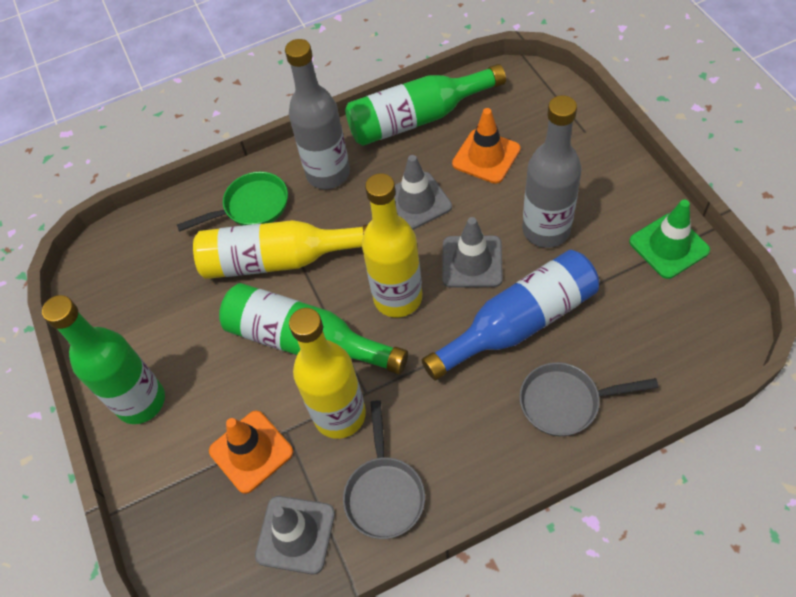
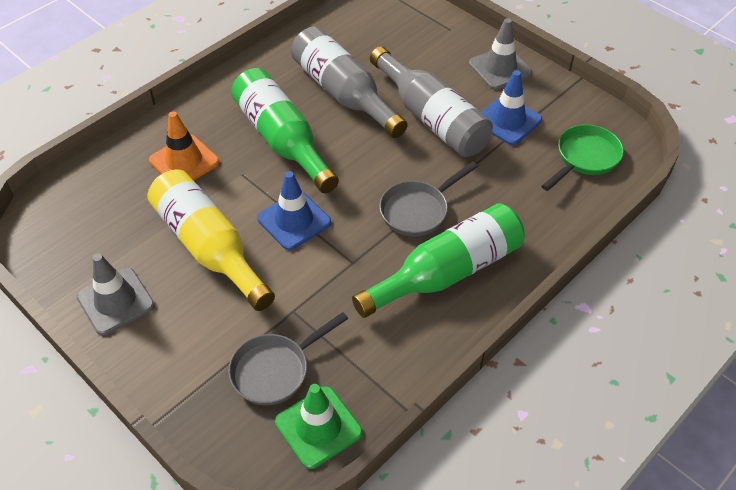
blue bottle: 1 -> 0
blue traffic cone: 0 -> 2
green bottle: 3 -> 2
grey traffic cone: 3 -> 2
orange traffic cone: 2 -> 1
yellow bottle: 3 -> 1

